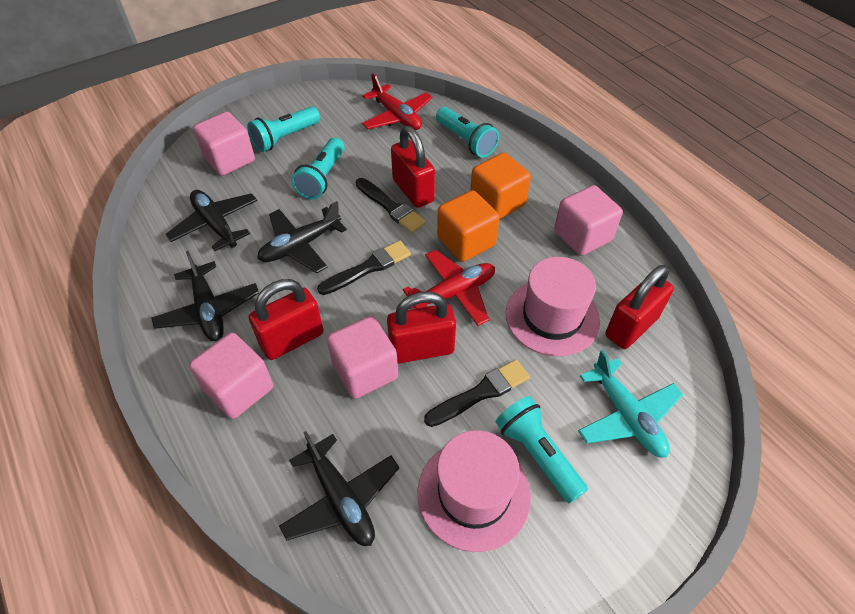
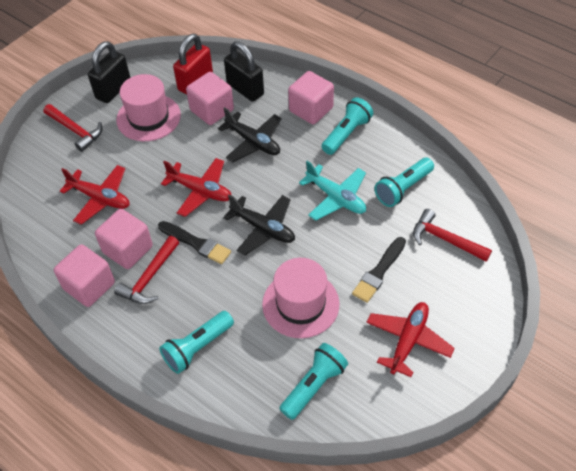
black brush: 3 -> 2
black padlock: 0 -> 2
black plane: 4 -> 2
orange cube: 2 -> 0
red hammer: 0 -> 3
red padlock: 4 -> 1
red plane: 2 -> 3

